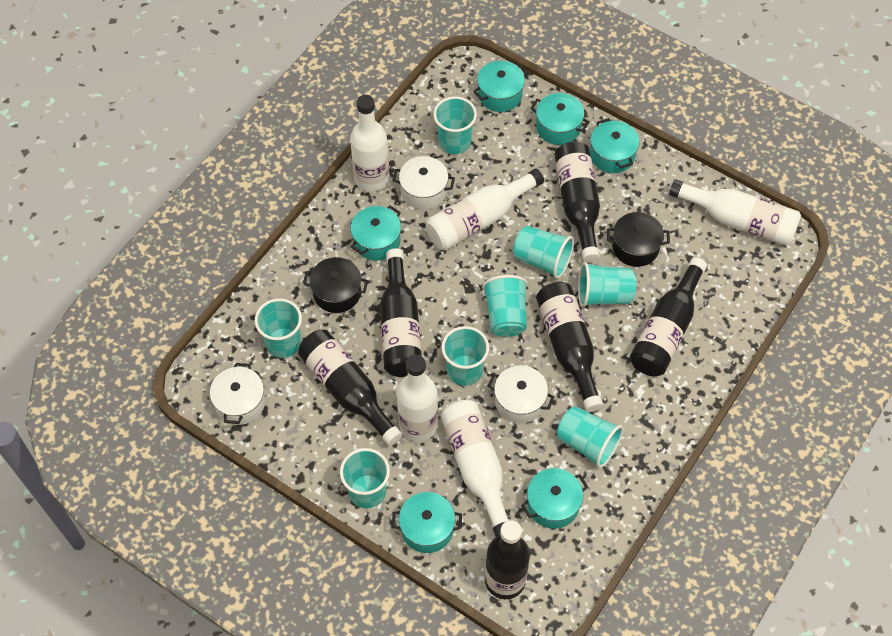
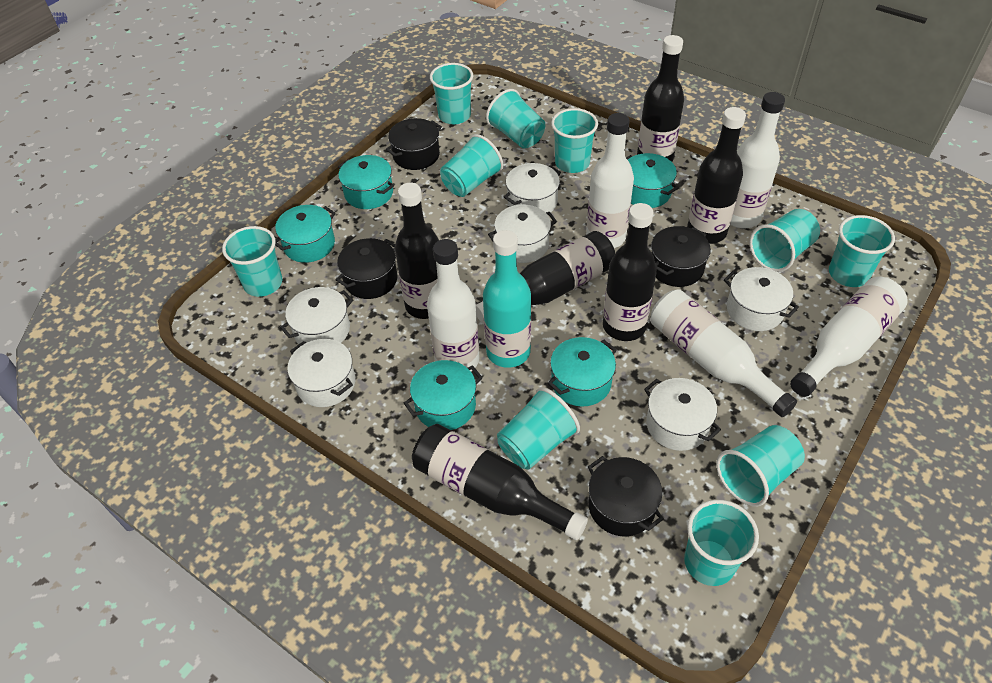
black pot: 2 -> 4
turquoise bottle: 0 -> 1
turquoise cup: 8 -> 10
turquoise pot: 6 -> 5
white pot: 3 -> 6

